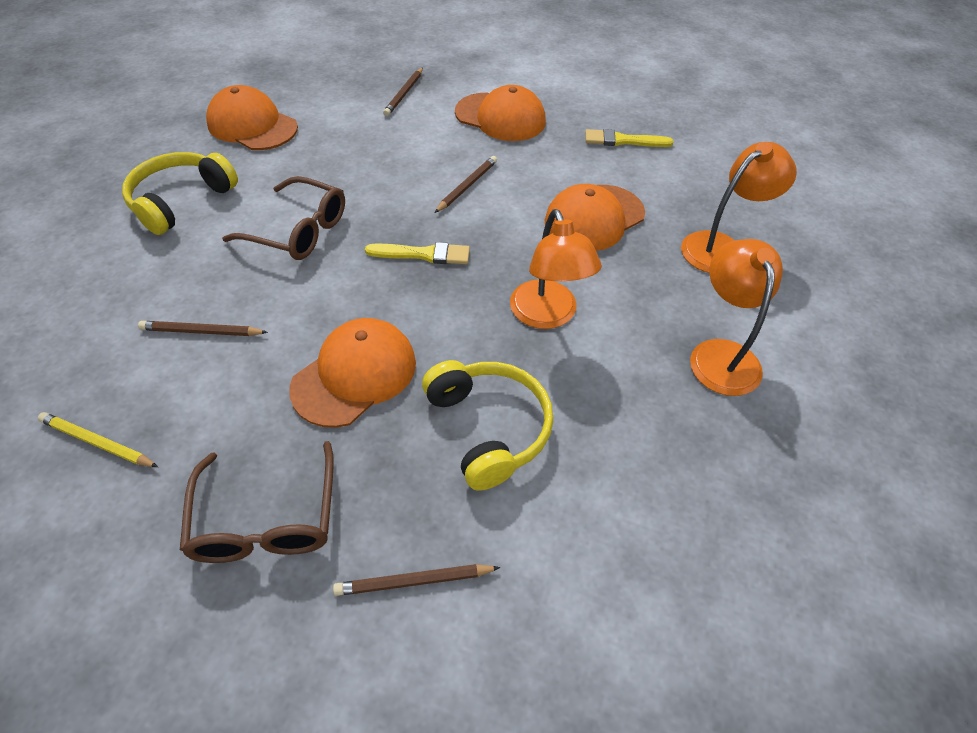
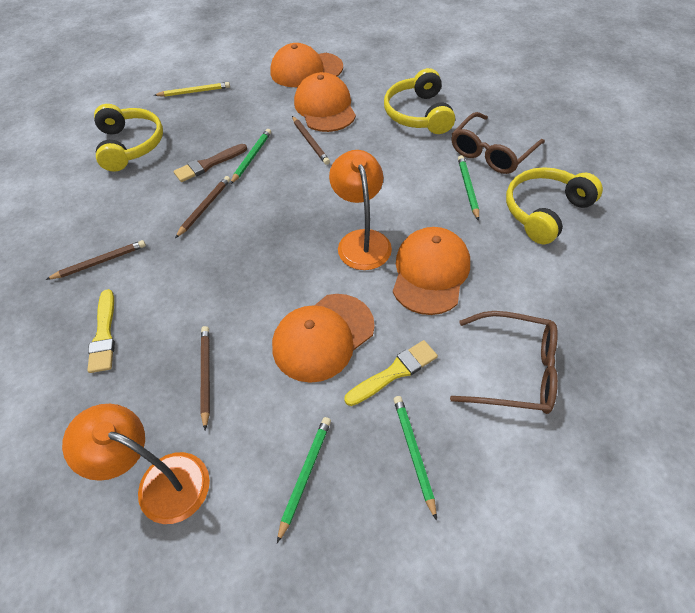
brown brush: 0 -> 1
green pencil: 0 -> 4
orange lamp: 3 -> 2
yellow headphones: 2 -> 3

